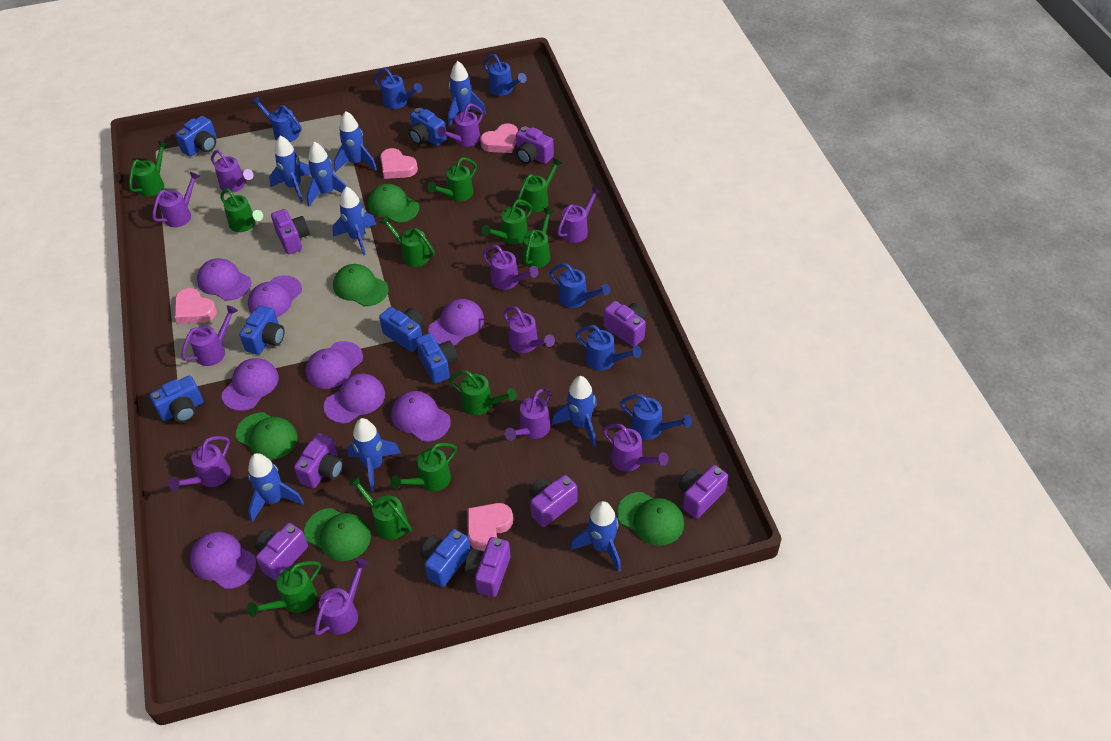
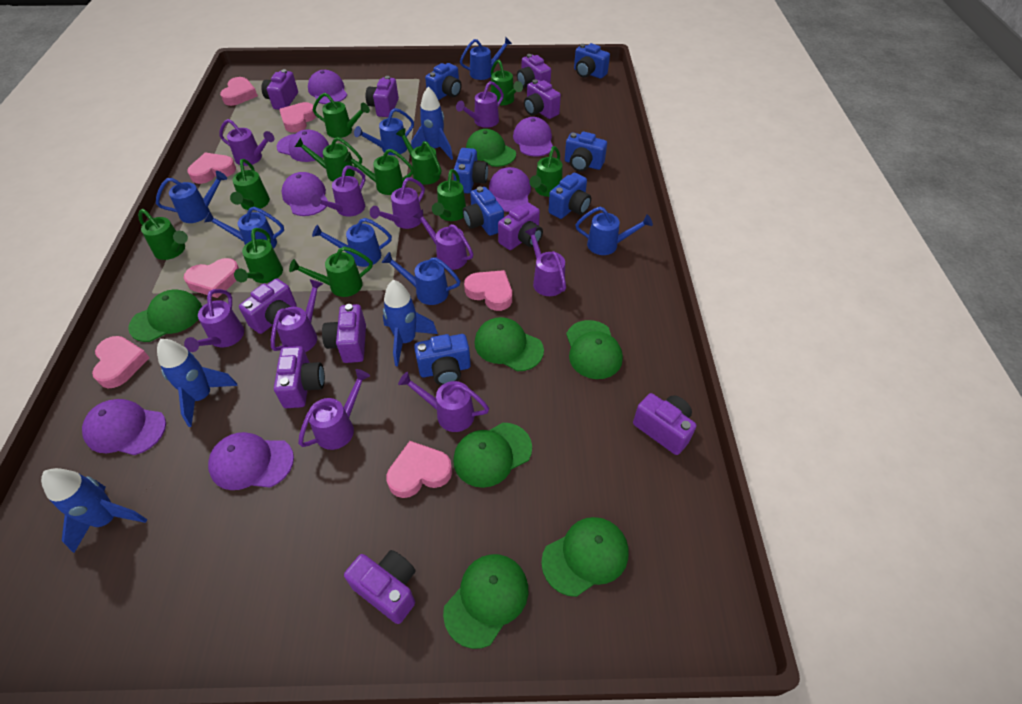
blue rocket: 9 -> 4
blue watering can: 6 -> 7
green cap: 5 -> 7
pink heart: 4 -> 7
purple camera: 8 -> 10
purple cap: 8 -> 7
purple watering can: 11 -> 10

